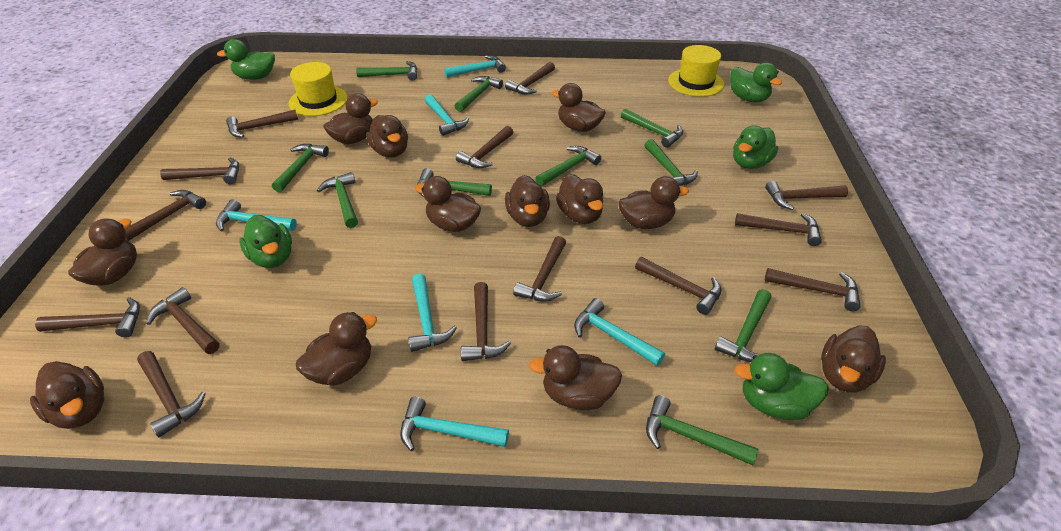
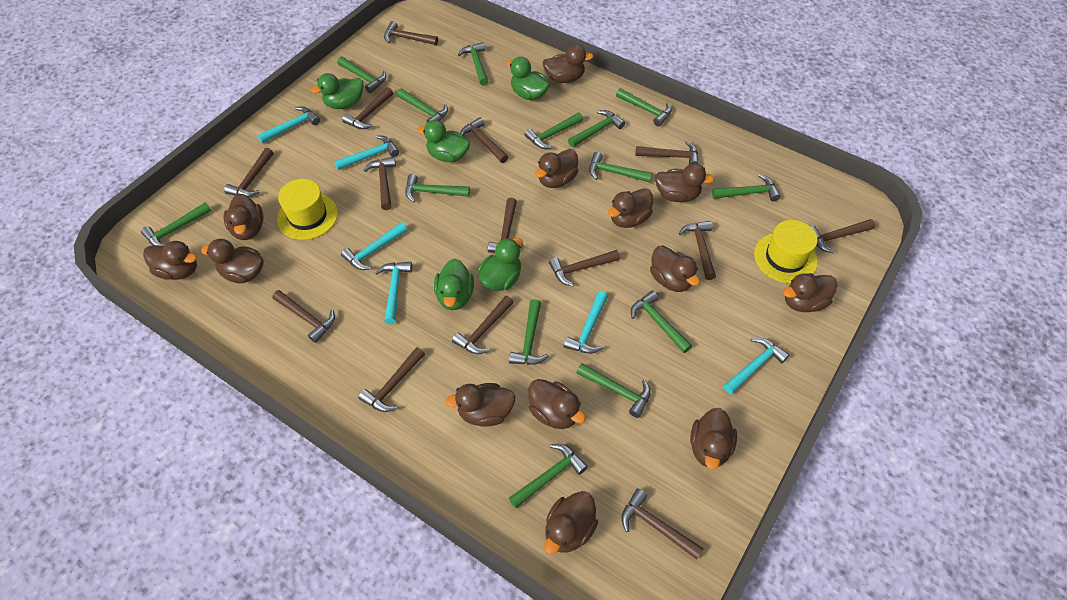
brown duck: 12 -> 13
green hammer: 10 -> 14

